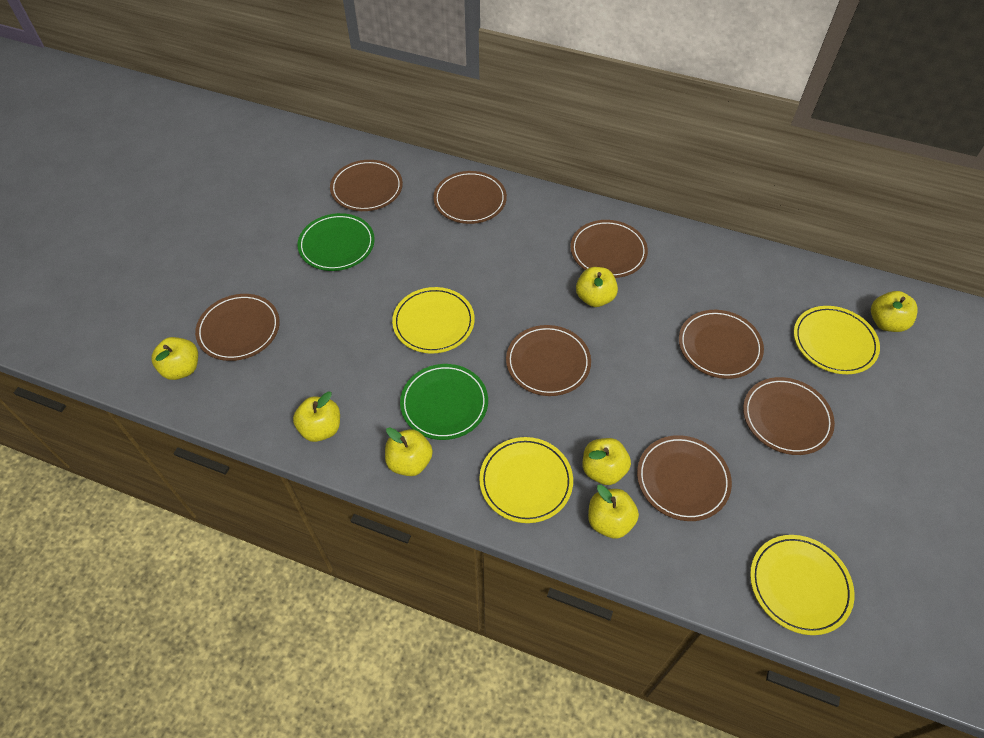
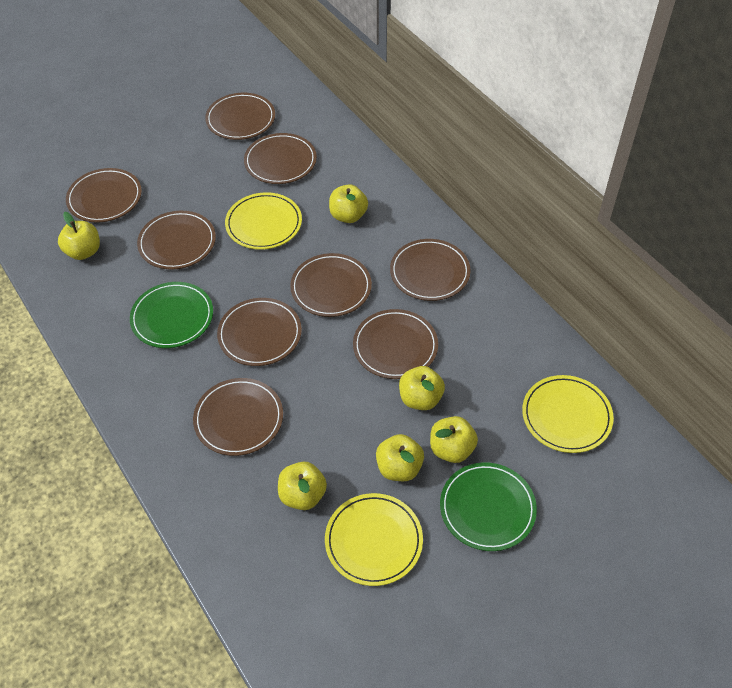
brown plate: 8 -> 9
yellow apple: 7 -> 6
yellow plate: 4 -> 3

